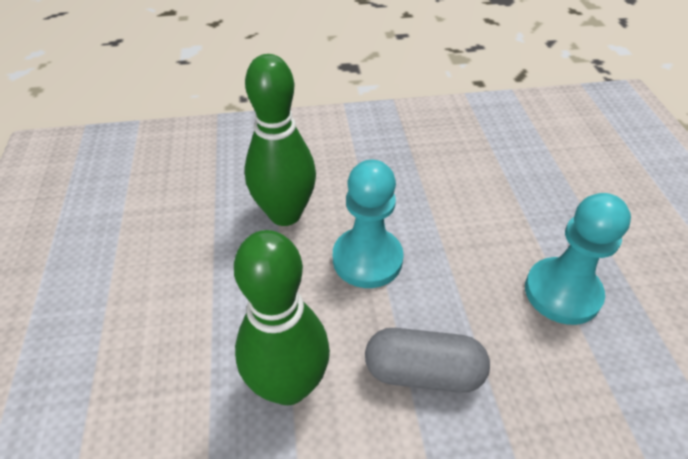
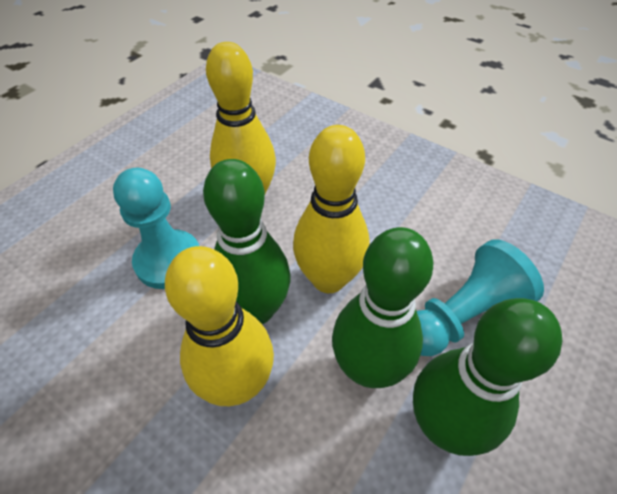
green bowling pin: 2 -> 3
grey capsule: 1 -> 0
yellow bowling pin: 0 -> 3

